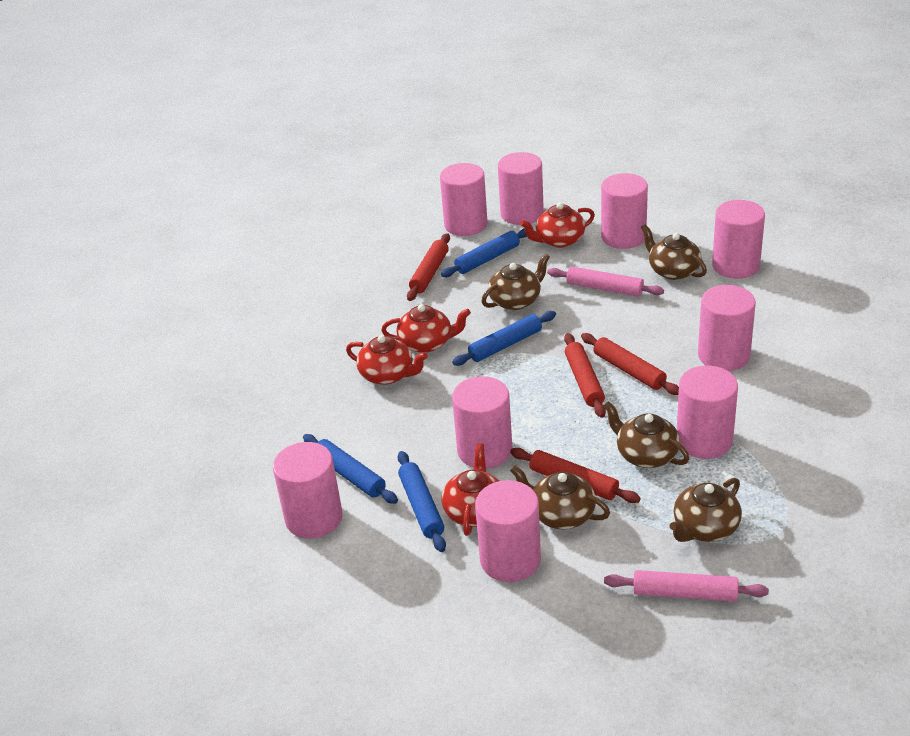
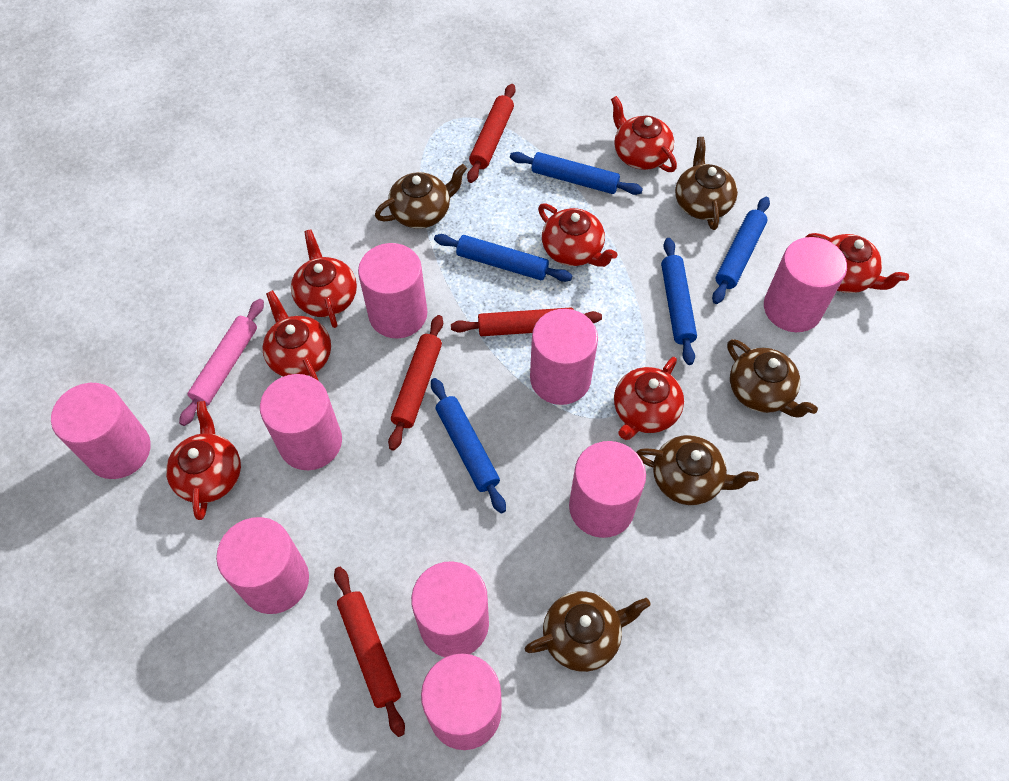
blue rolling pin: 4 -> 5
pink rolling pin: 2 -> 1
red teapot: 4 -> 7

